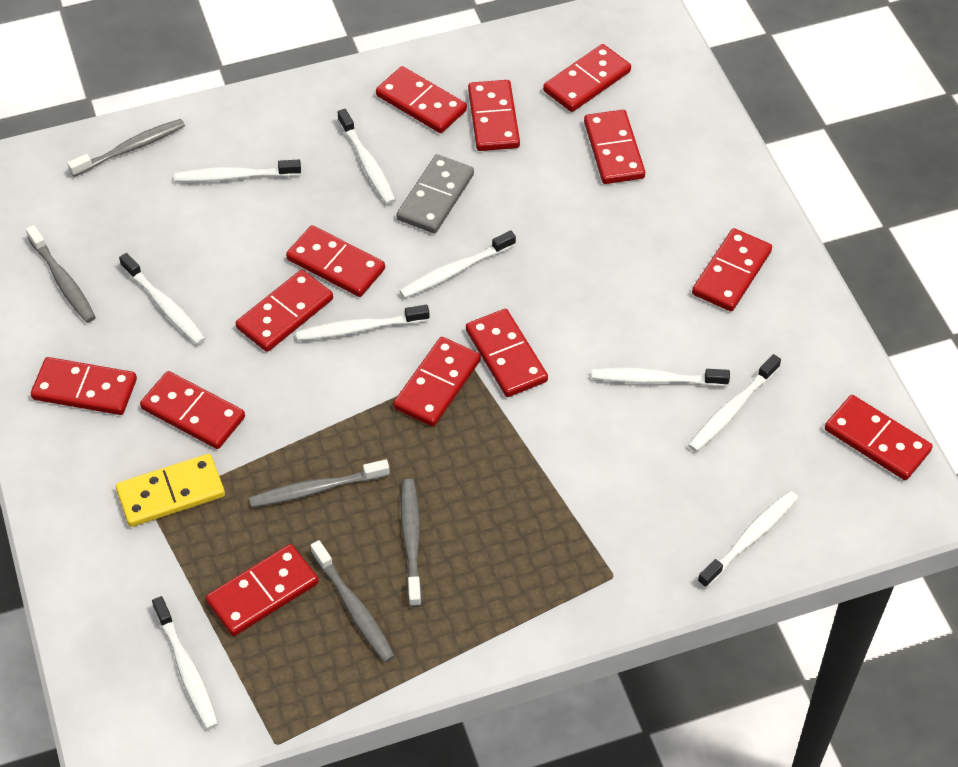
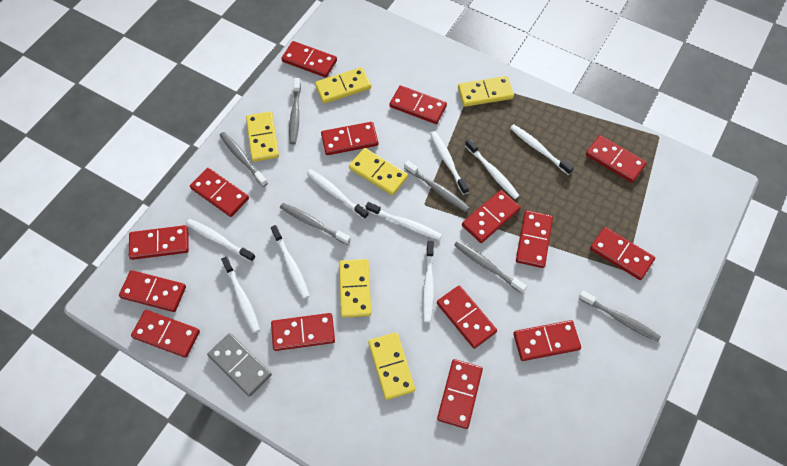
grey toothbrush: 5 -> 6
red domino: 13 -> 15
yellow domino: 1 -> 6

